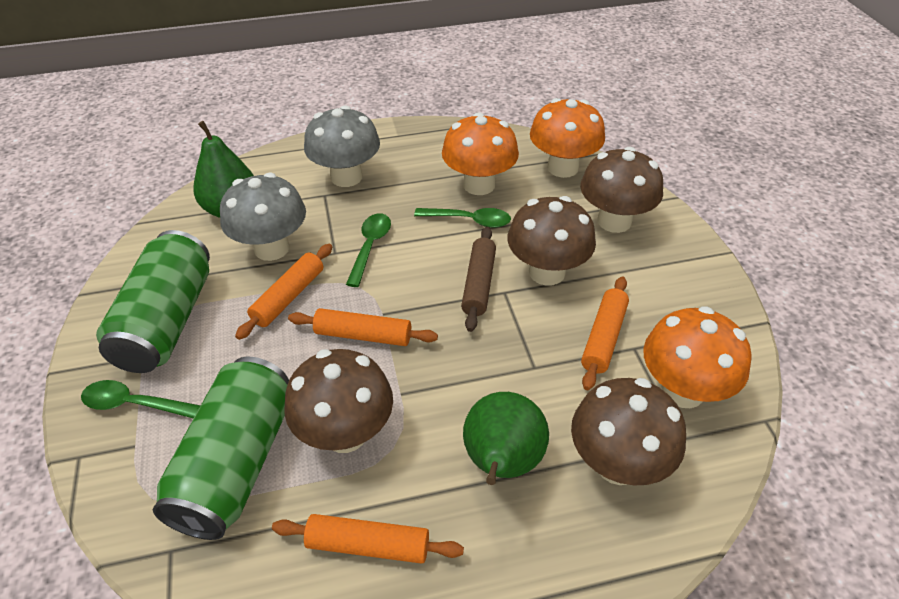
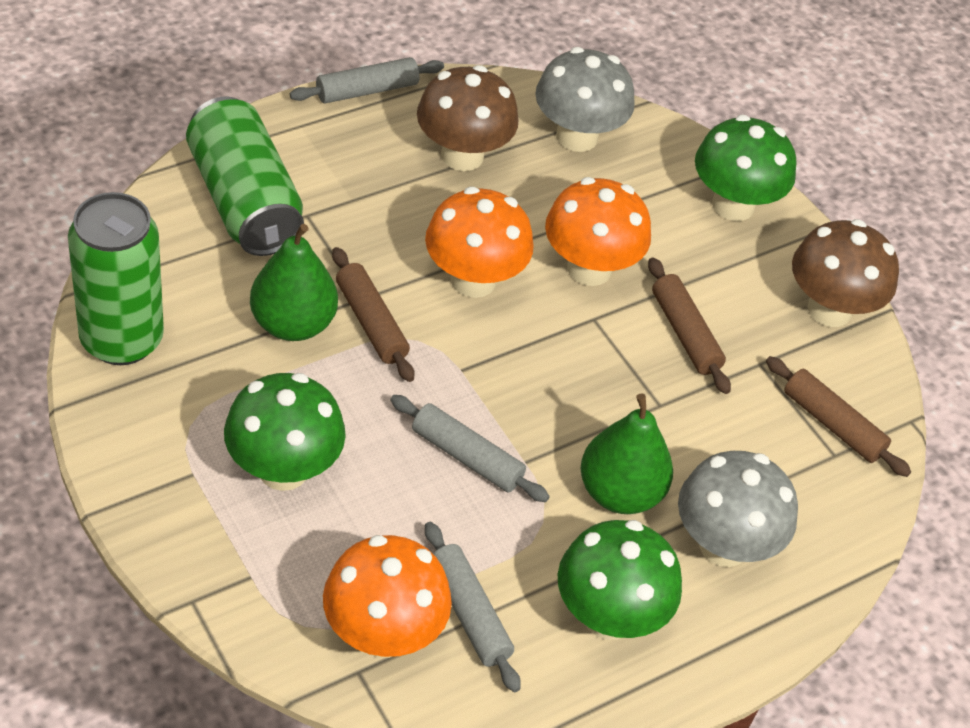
brown mushroom: 4 -> 2
brown rolling pin: 1 -> 3
green mushroom: 0 -> 3
green spoon: 3 -> 0
grey rolling pin: 0 -> 3
orange rolling pin: 4 -> 0

